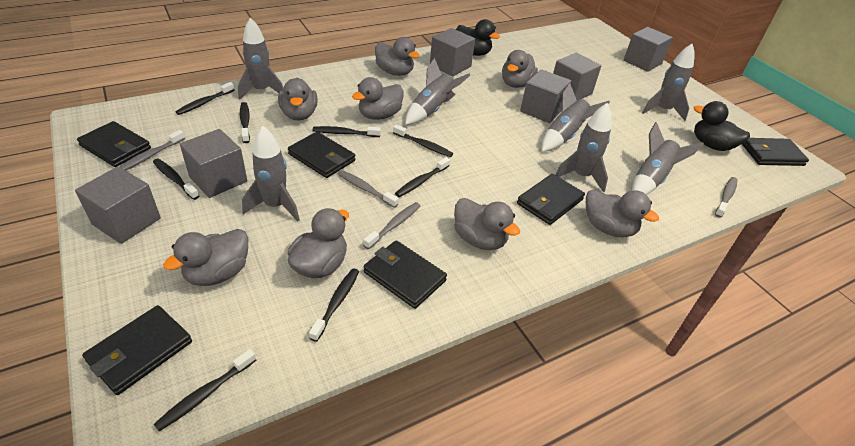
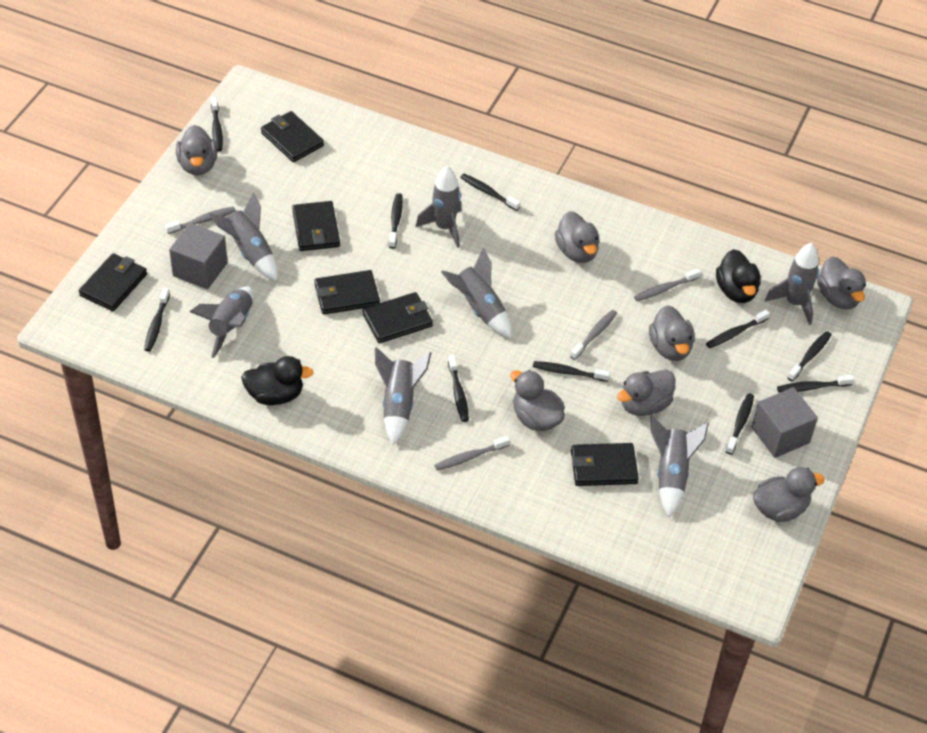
black toothbrush: 8 -> 10
grey cube: 6 -> 2
grey duck: 8 -> 7

